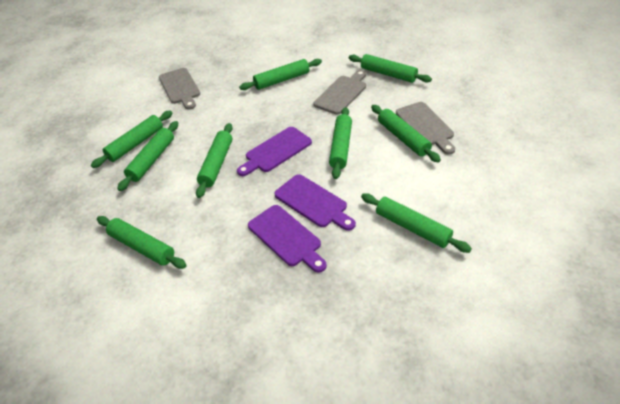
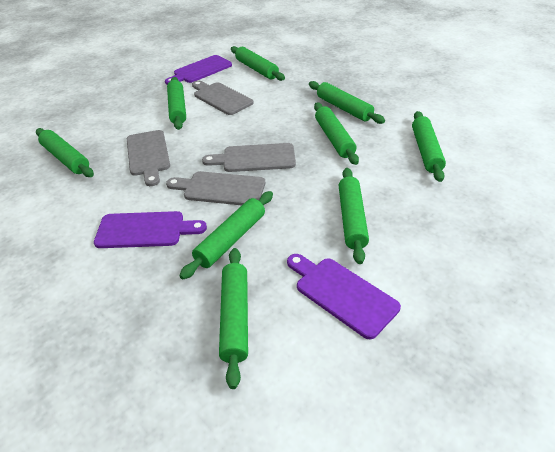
grey cutting board: 3 -> 4

